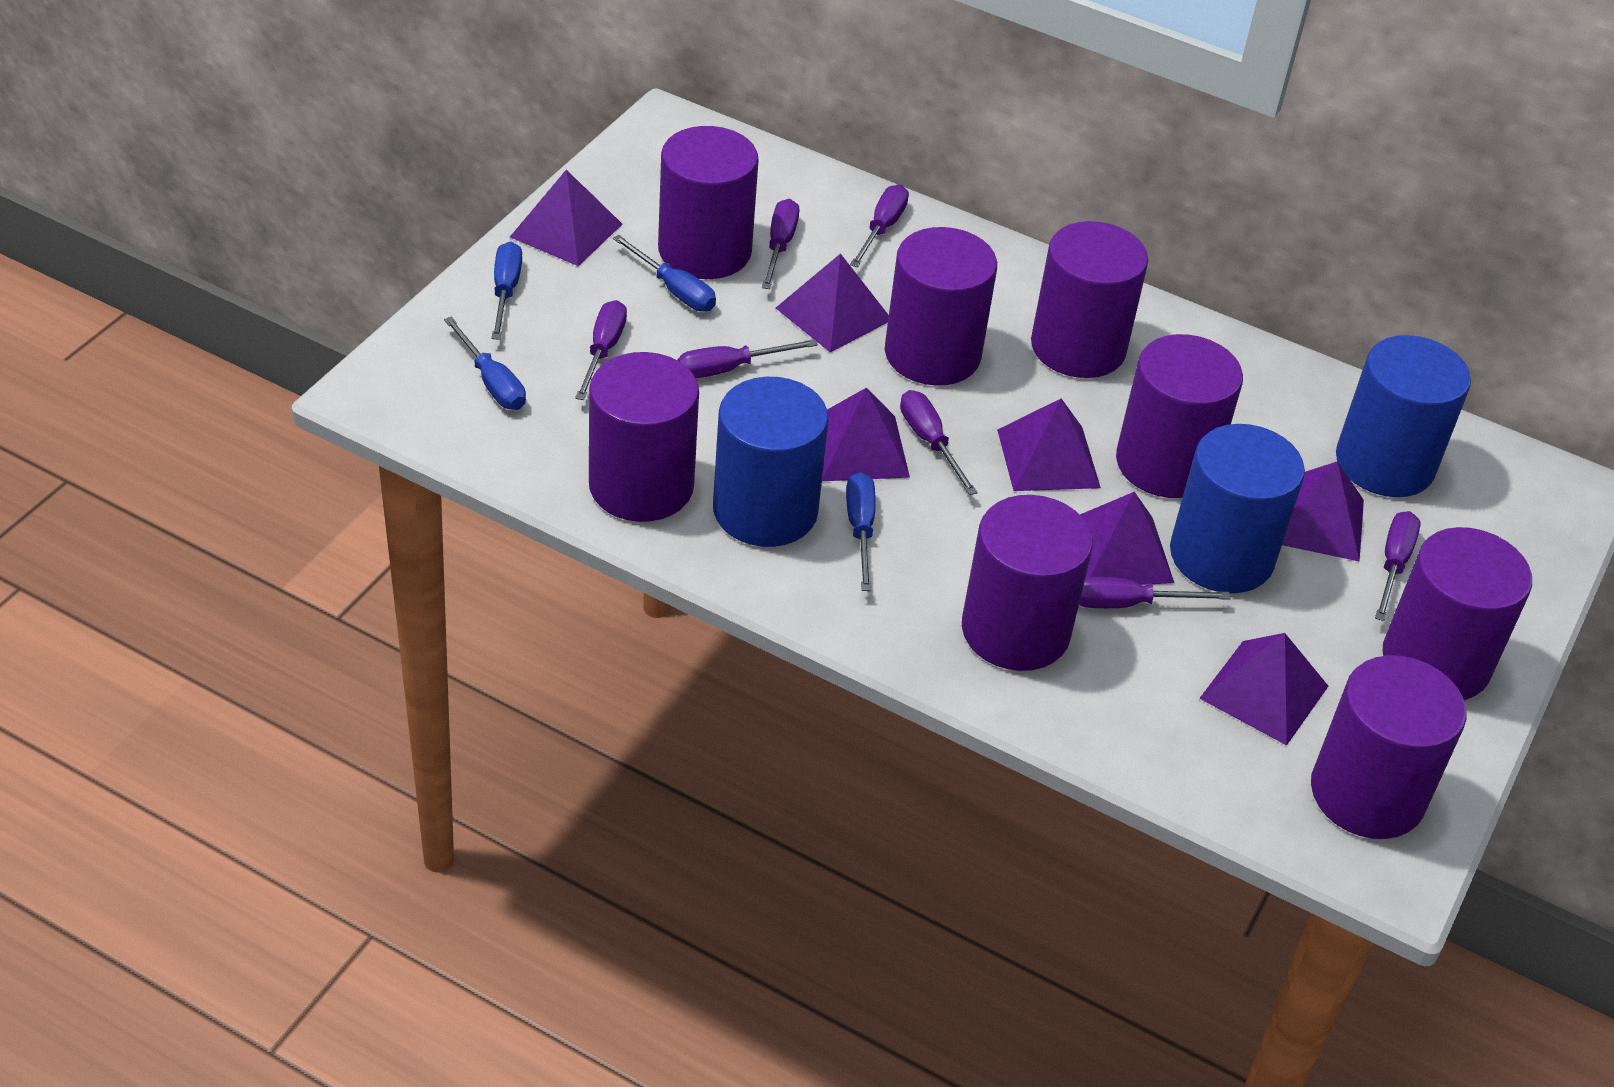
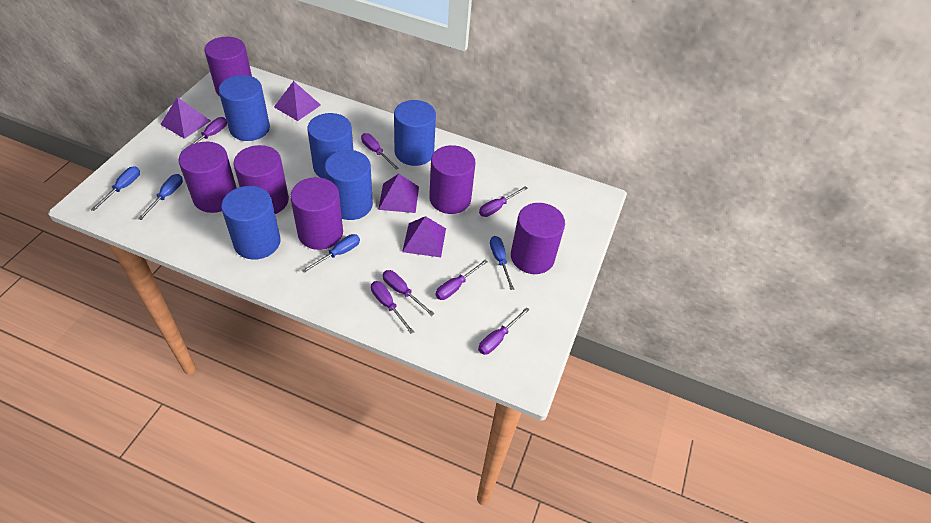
blue cylinder: 3 -> 5
purple cylinder: 8 -> 6
purple pyramid: 7 -> 4

